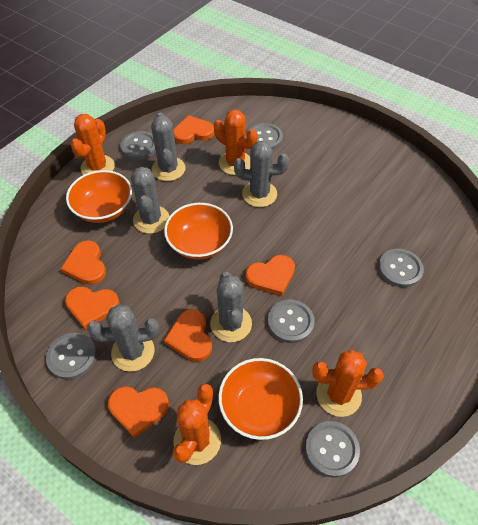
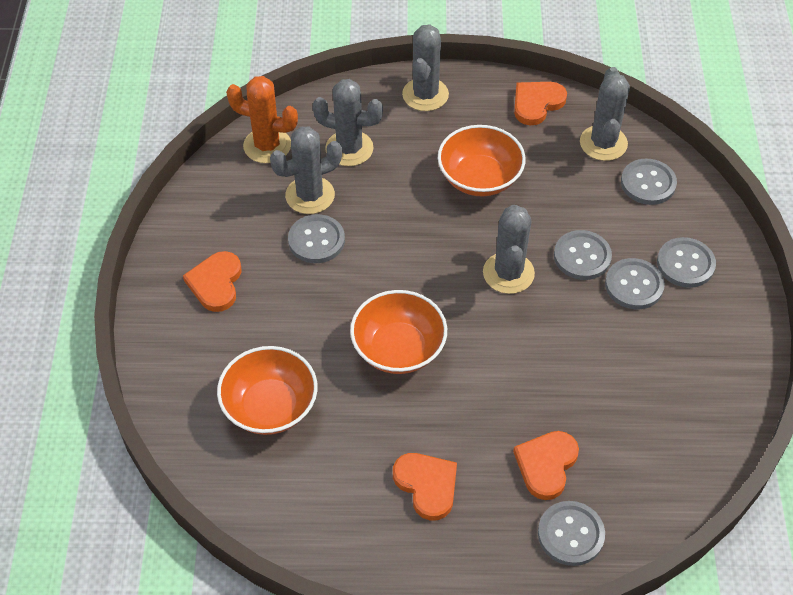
orange cactus: 4 -> 1
orange heart: 6 -> 4

